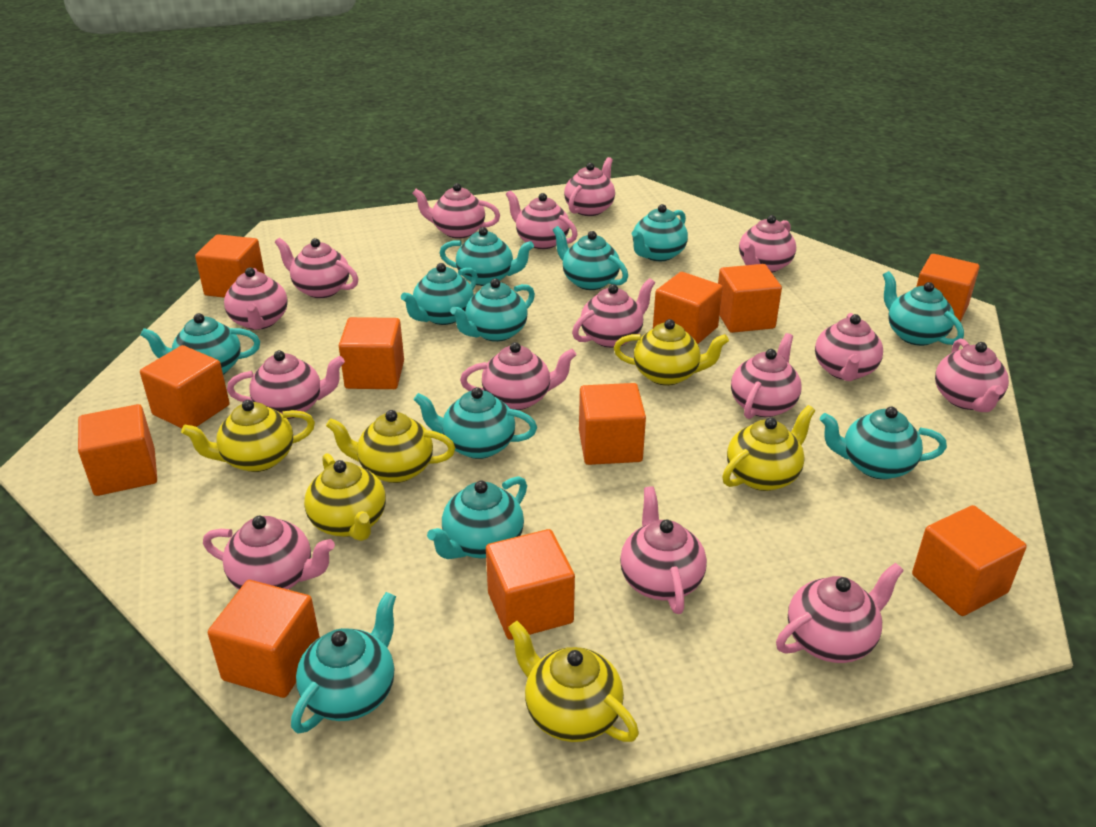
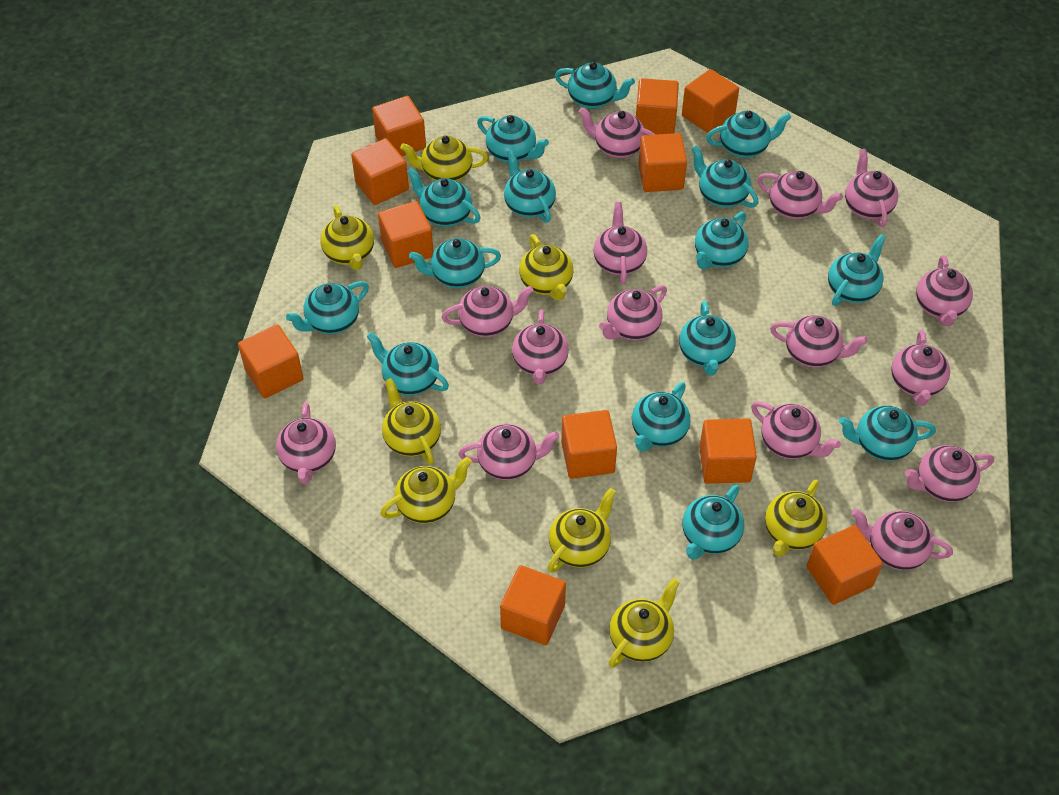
turquoise teapot: 11 -> 15
yellow teapot: 6 -> 8

